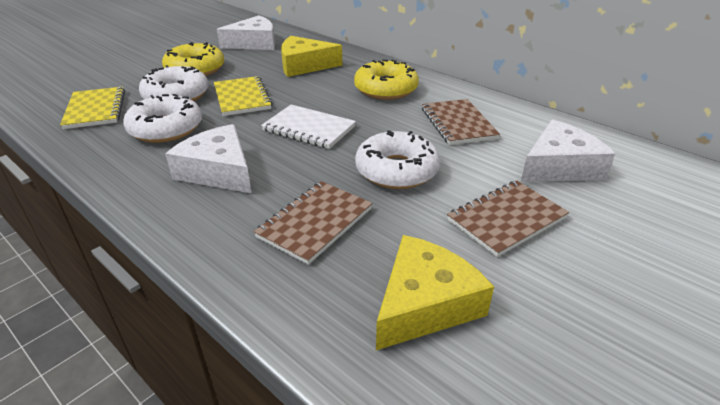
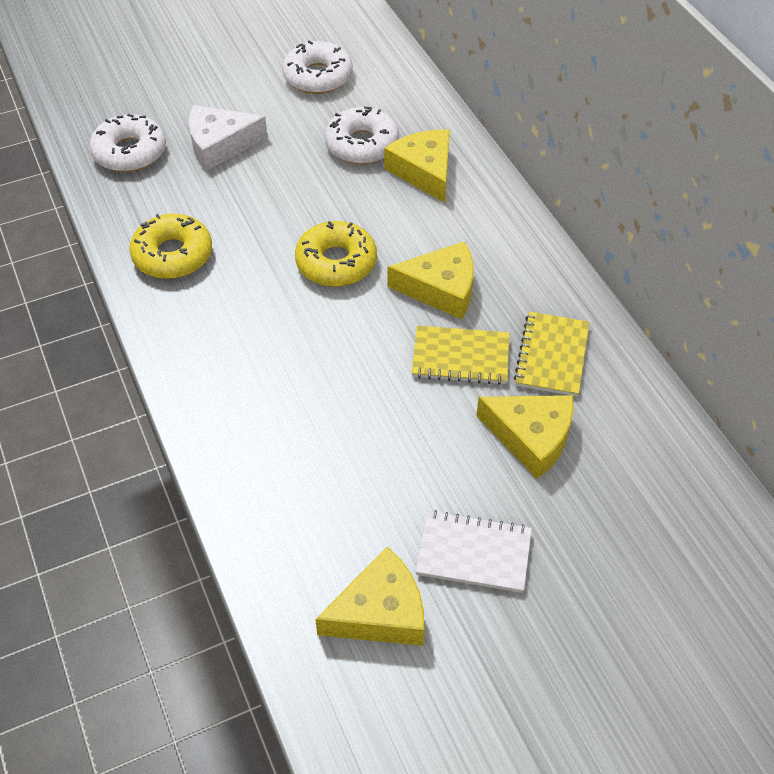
brown notebook: 3 -> 0
white cheese: 3 -> 1
yellow cheese: 2 -> 4

